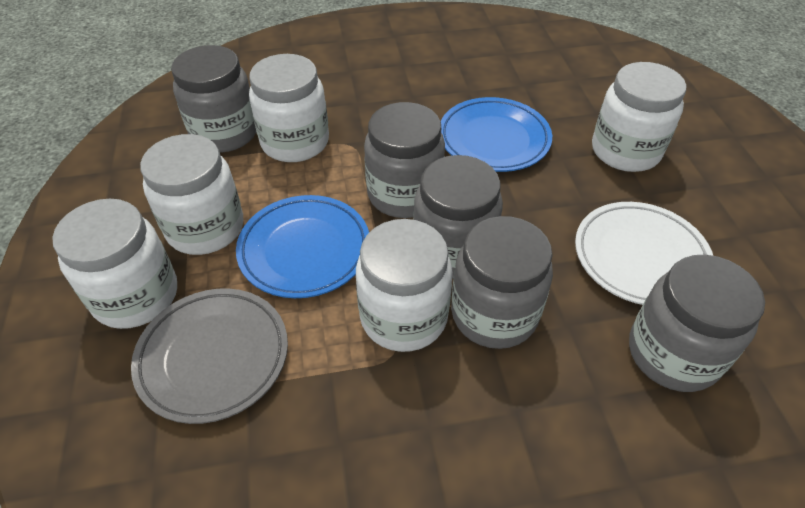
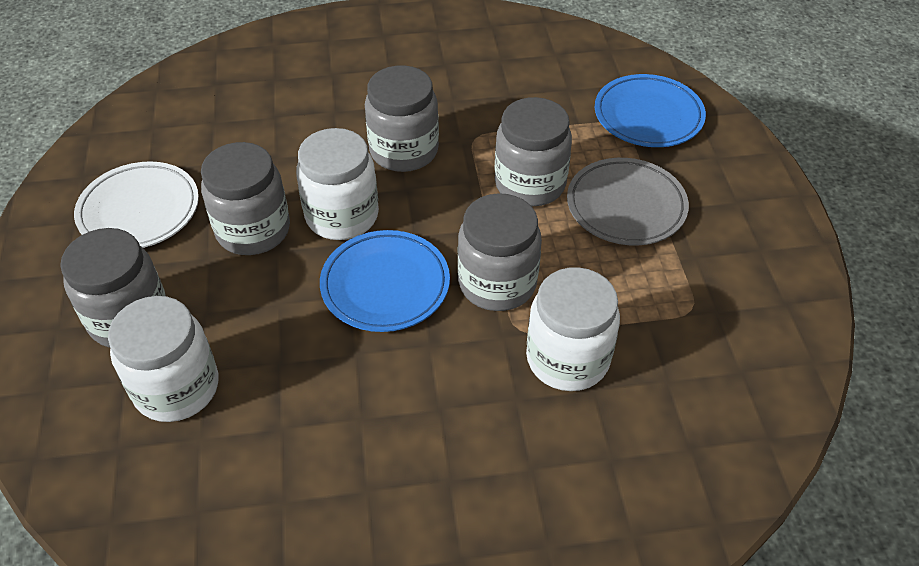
white jar: 5 -> 3

